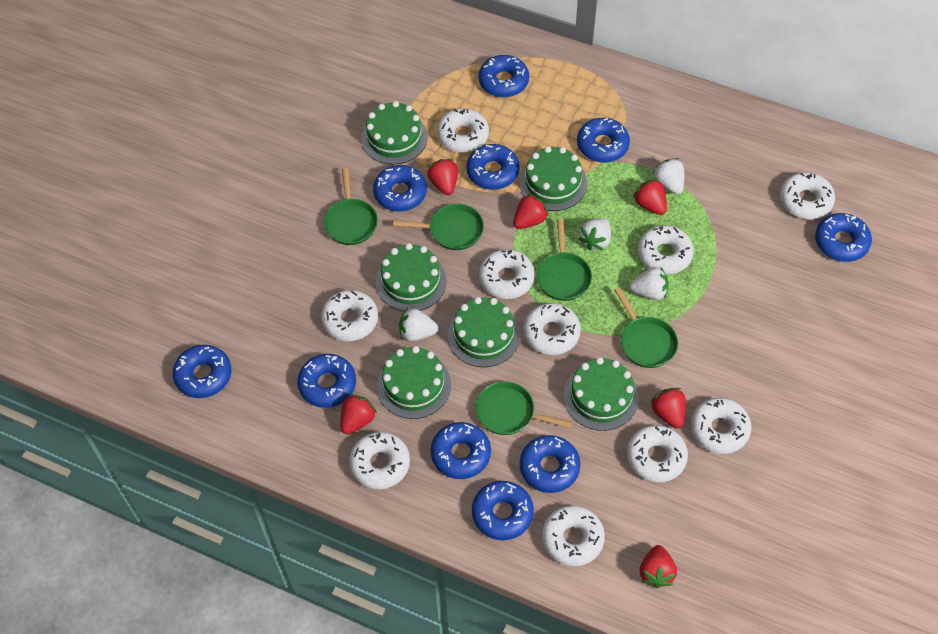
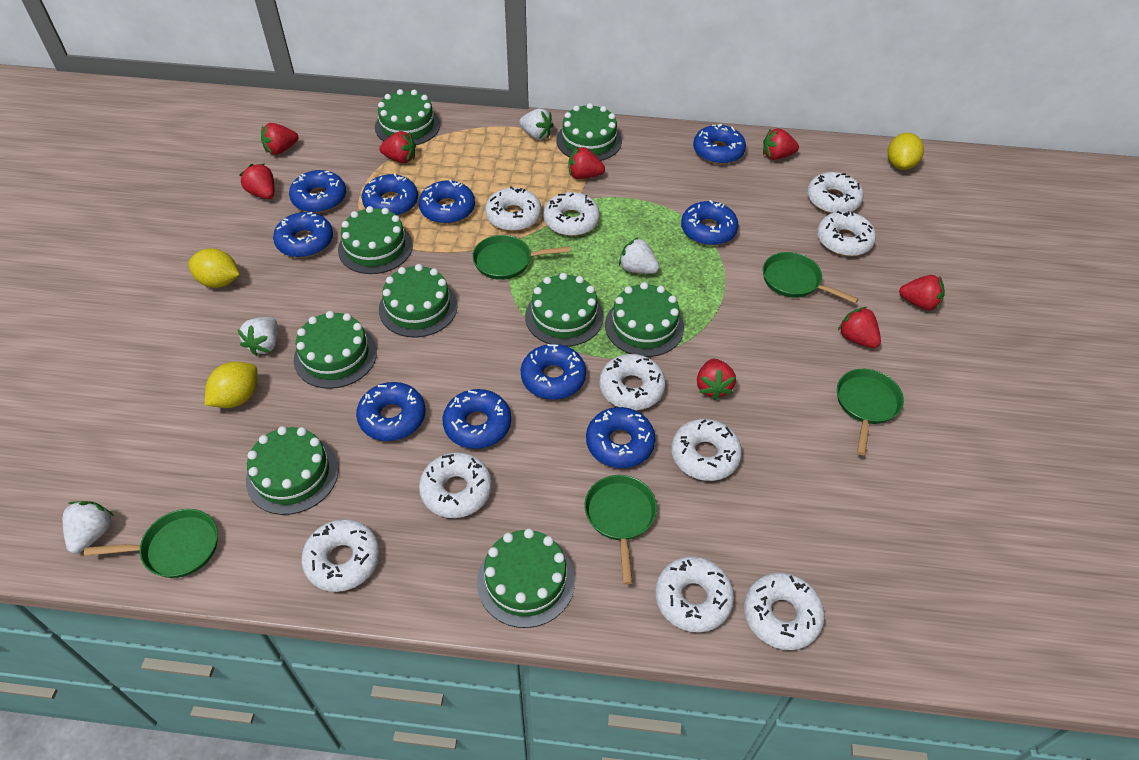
green cake: 6 -> 9
red strawberry: 6 -> 8
yellow lemon: 0 -> 3

